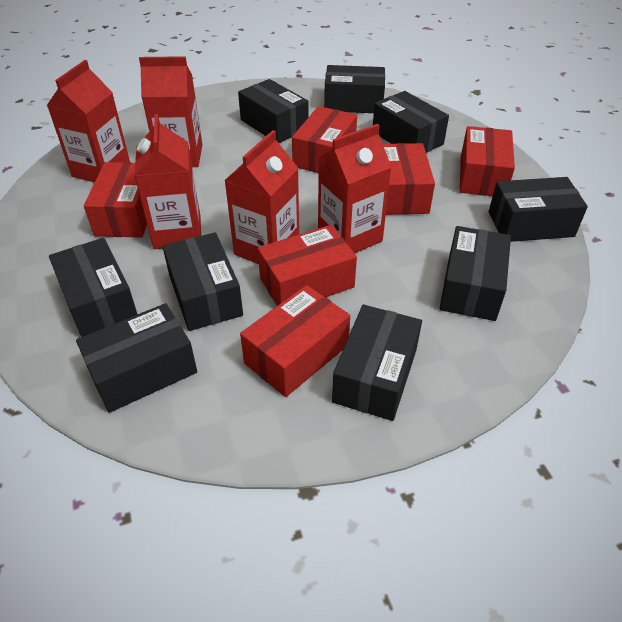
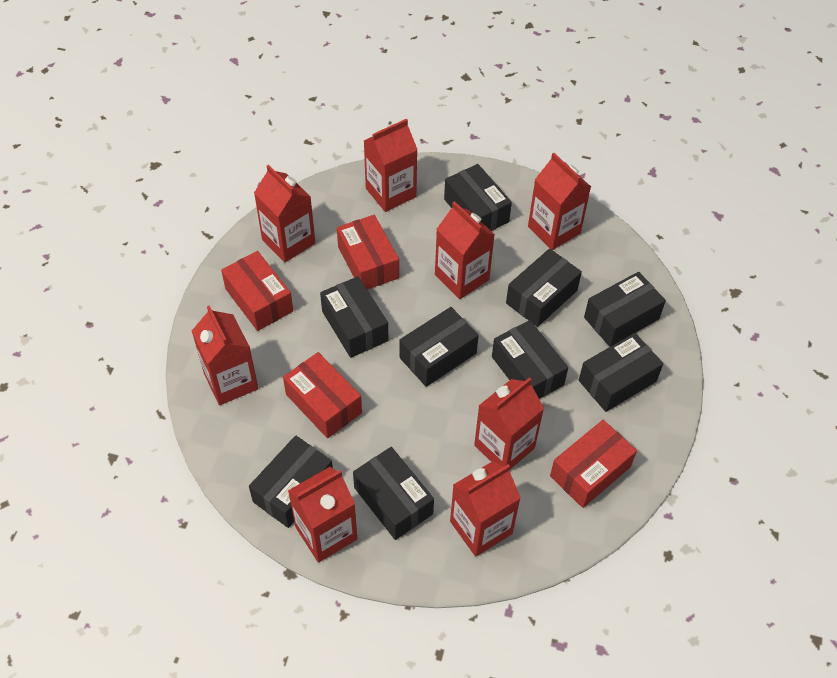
red box: 6 -> 4
red carton: 5 -> 8

